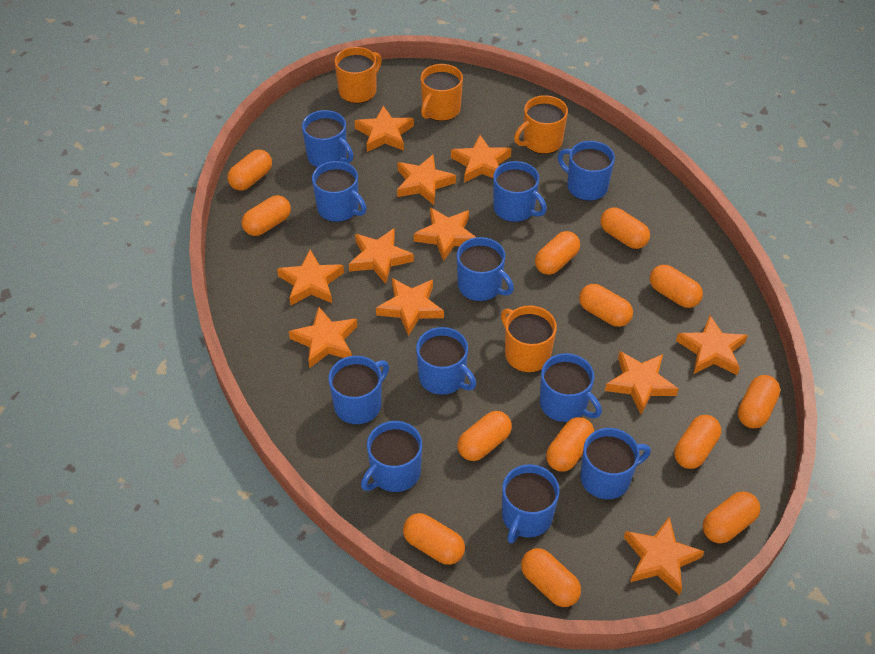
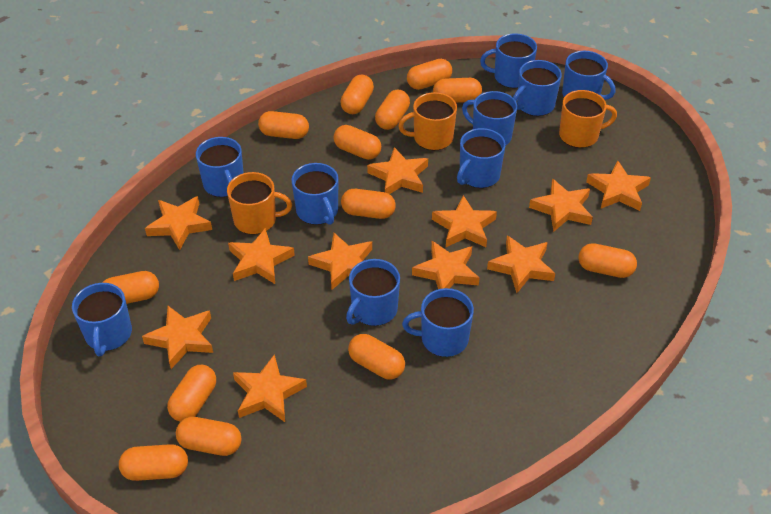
blue mug: 11 -> 10
orange mug: 4 -> 3

